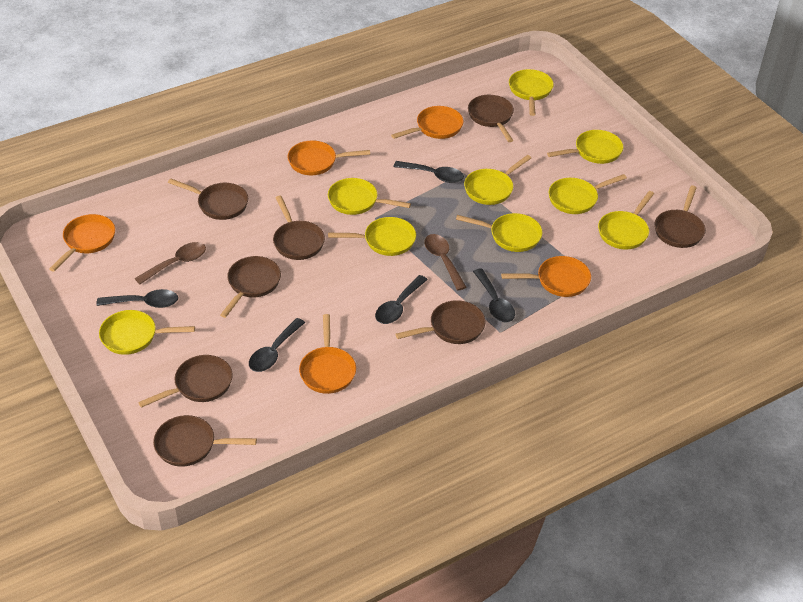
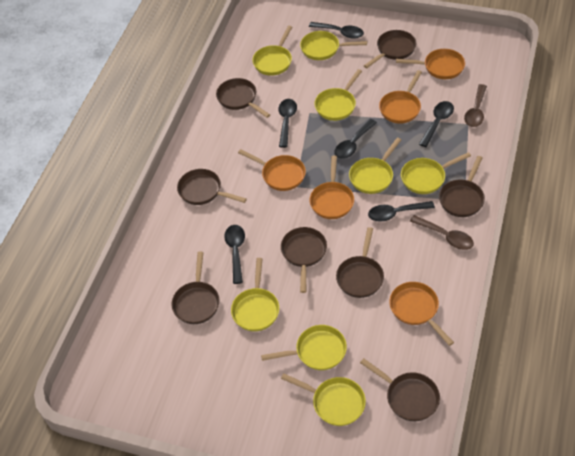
black spoon: 5 -> 6
yellow pan: 9 -> 8

